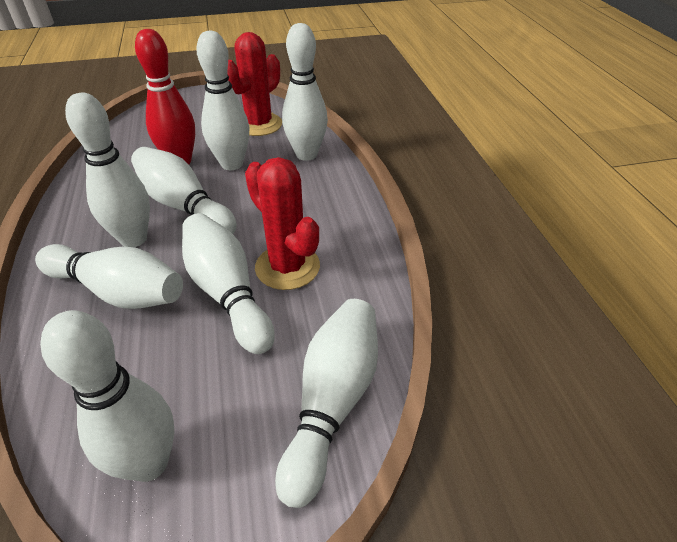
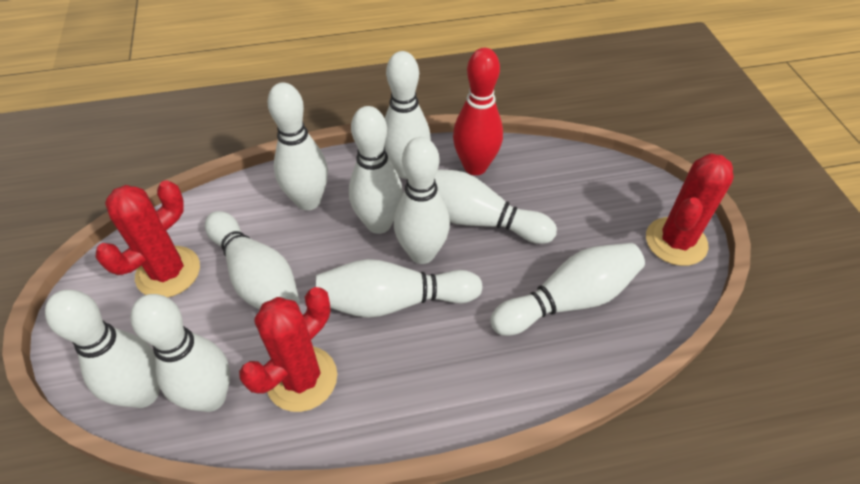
red cactus: 2 -> 3
white bowling pin: 8 -> 10

